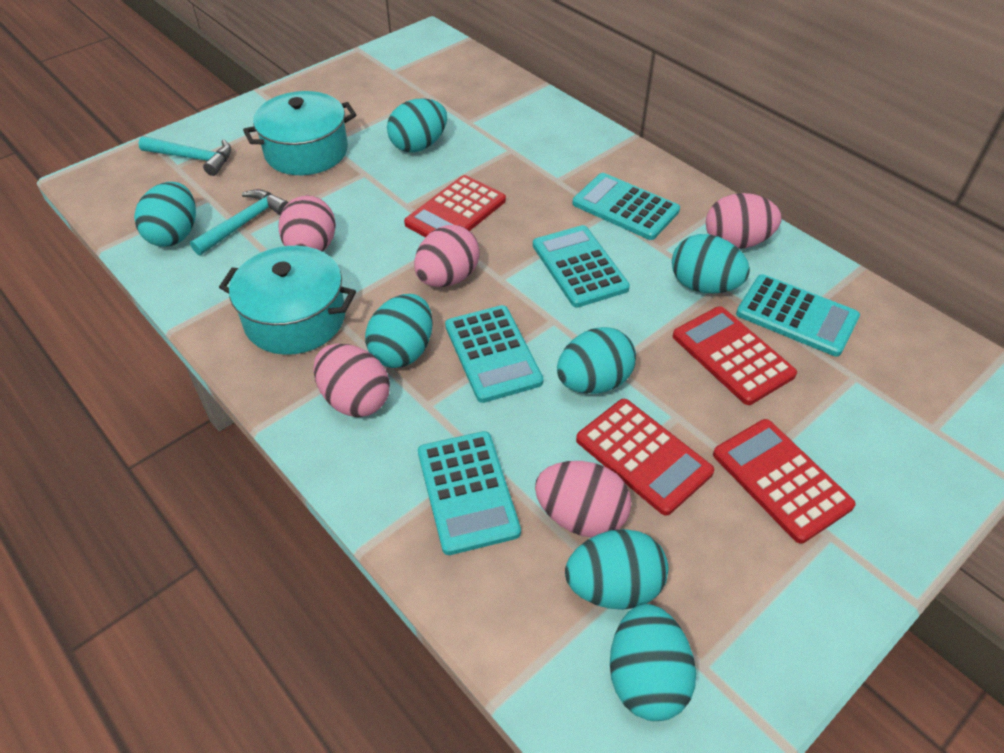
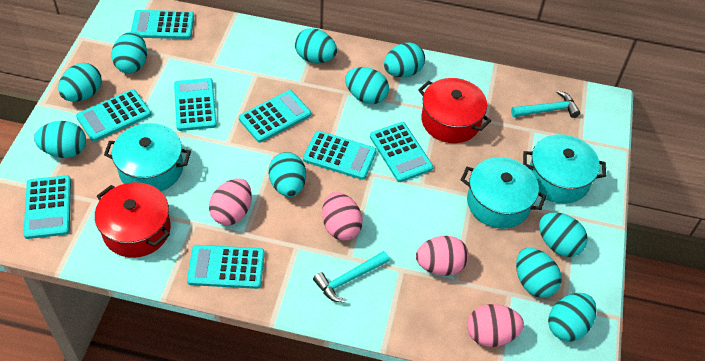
pink egg: 5 -> 4
red calculator: 4 -> 0
red pot: 0 -> 2
turquoise calculator: 5 -> 8
turquoise egg: 7 -> 10
turquoise pot: 2 -> 3

